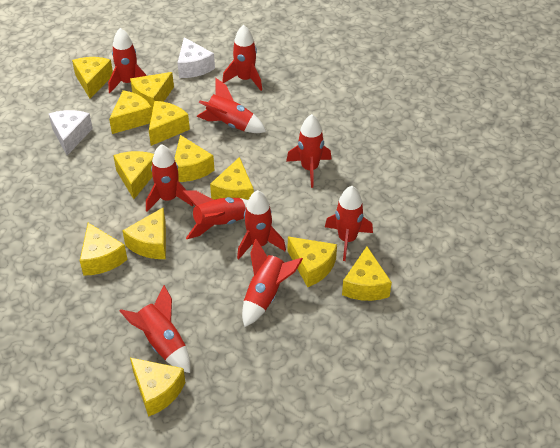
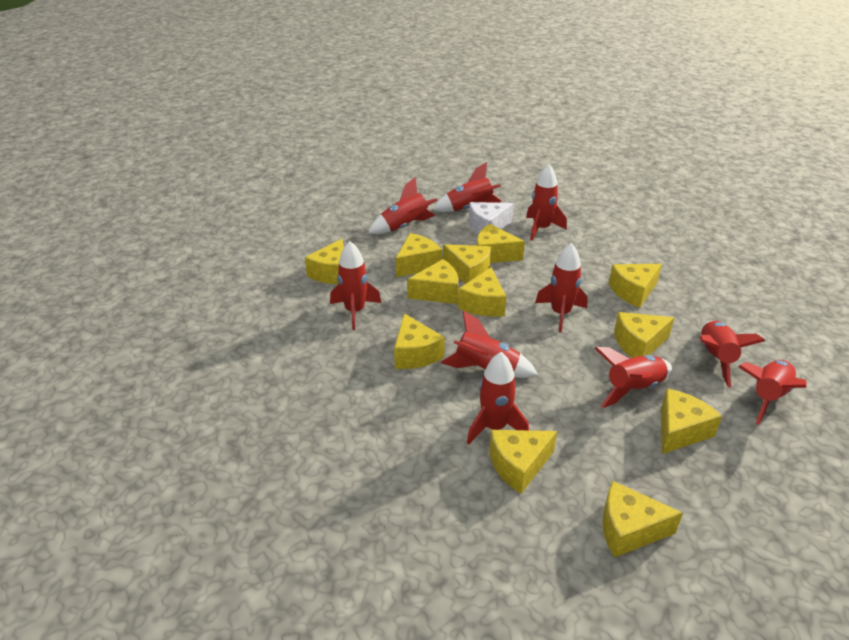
white cheese: 2 -> 1

